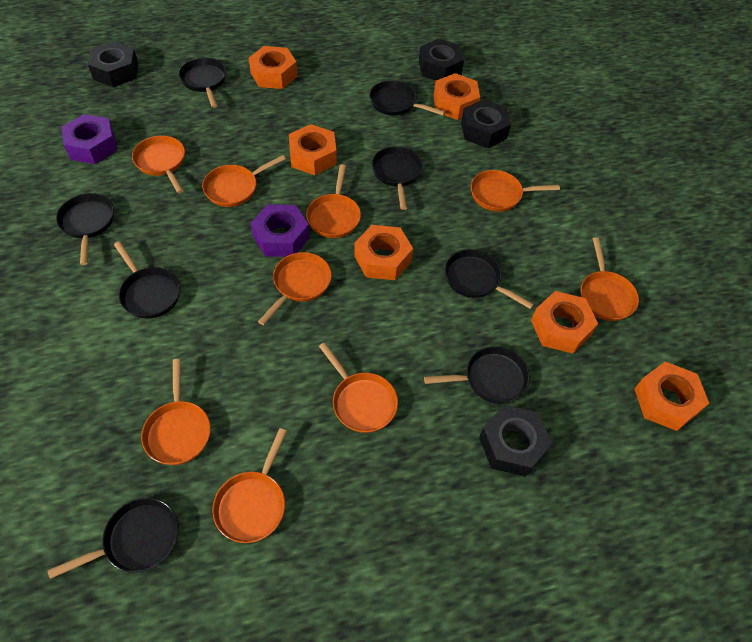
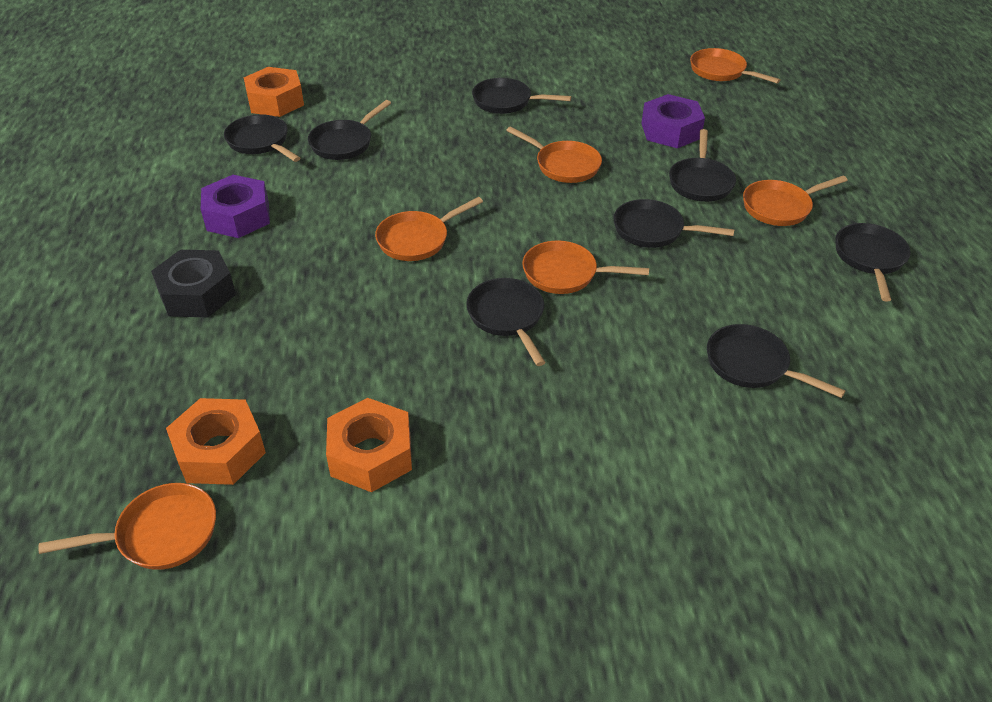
black nut: 4 -> 1
orange nut: 6 -> 3
orange pan: 9 -> 6

